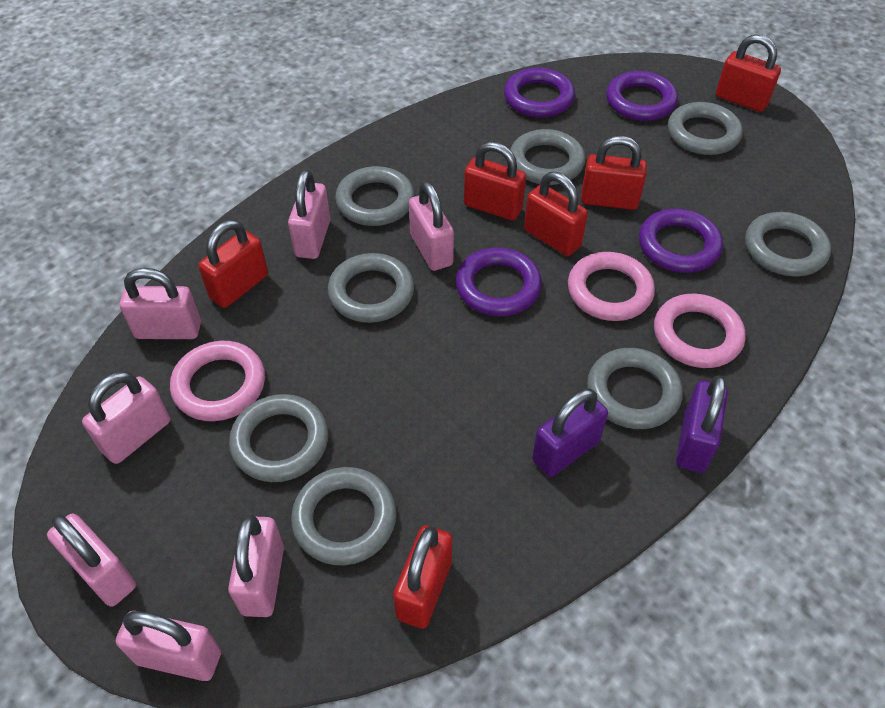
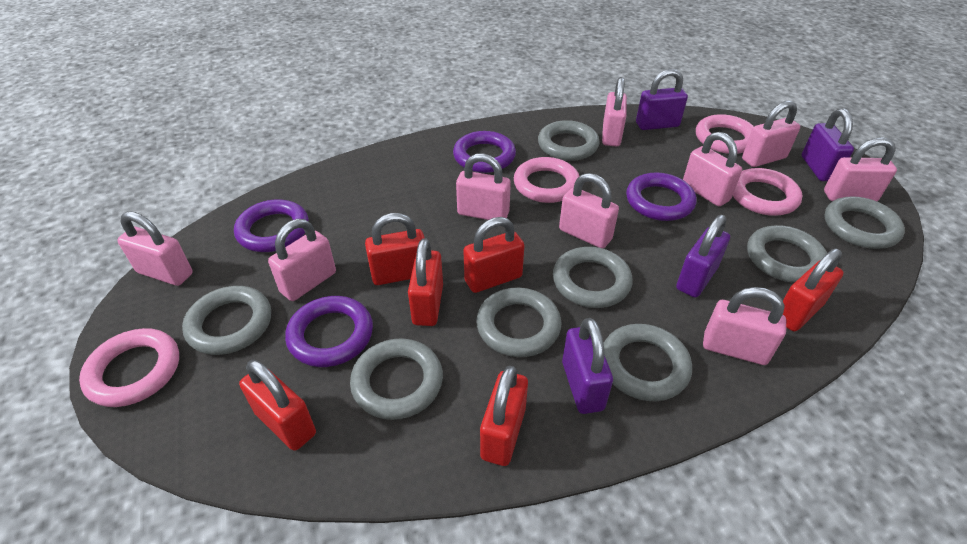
pink padlock: 7 -> 9
pink ring: 3 -> 4
purple padlock: 2 -> 4

